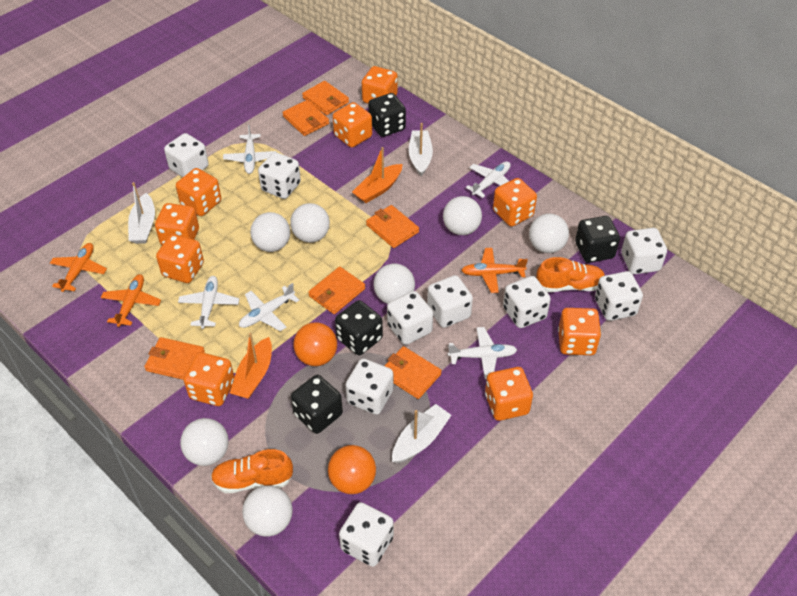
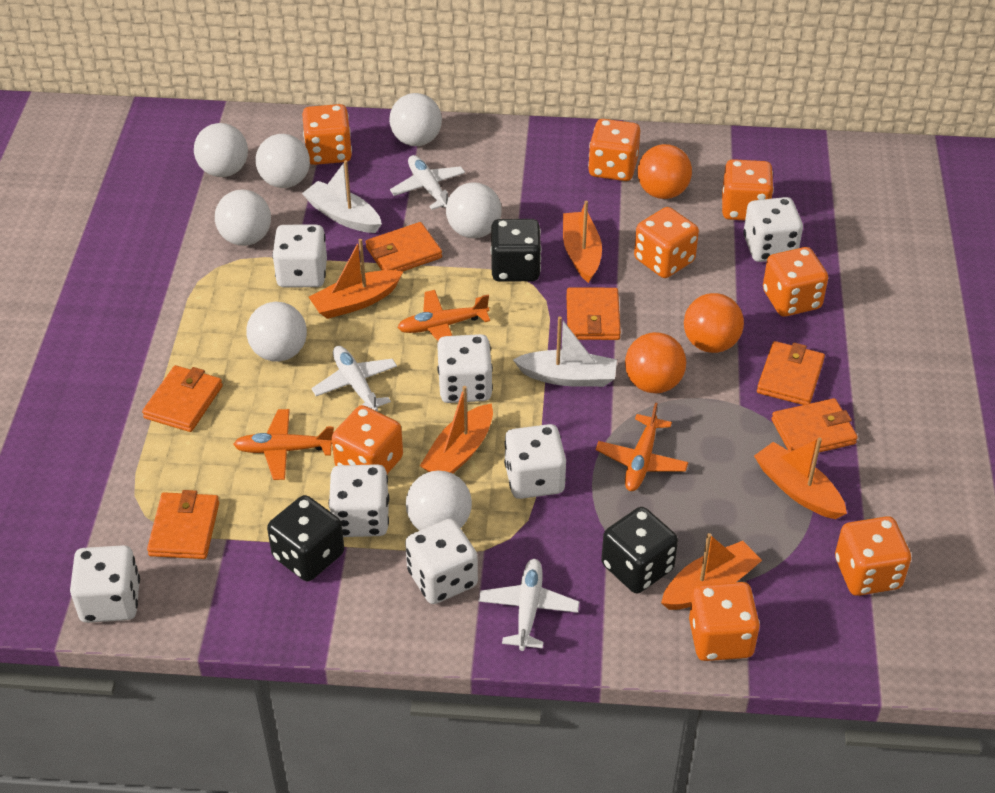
black dice: 4 -> 3
orange ball: 2 -> 3
orange boat: 2 -> 5
orange dice: 9 -> 8
orange shoe: 2 -> 0
white boat: 3 -> 2
white dice: 9 -> 7
white plane: 5 -> 3

